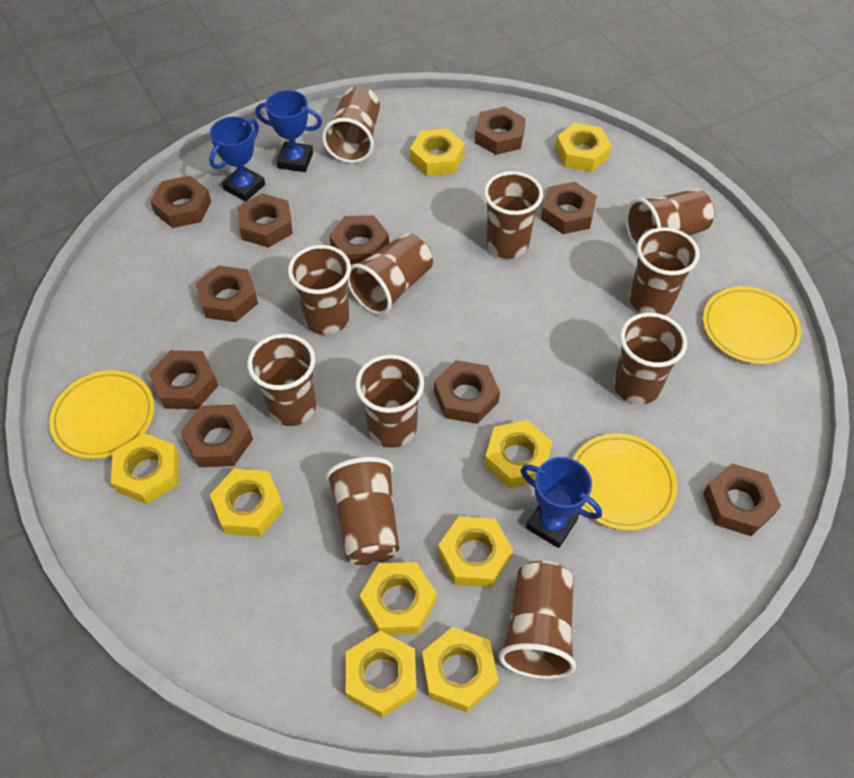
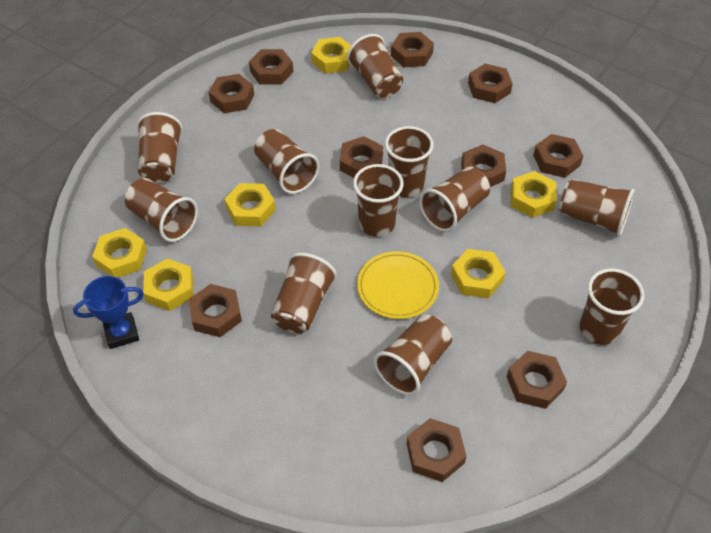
blue trophy: 3 -> 1
yellow nut: 9 -> 6
yellow plate: 3 -> 1

